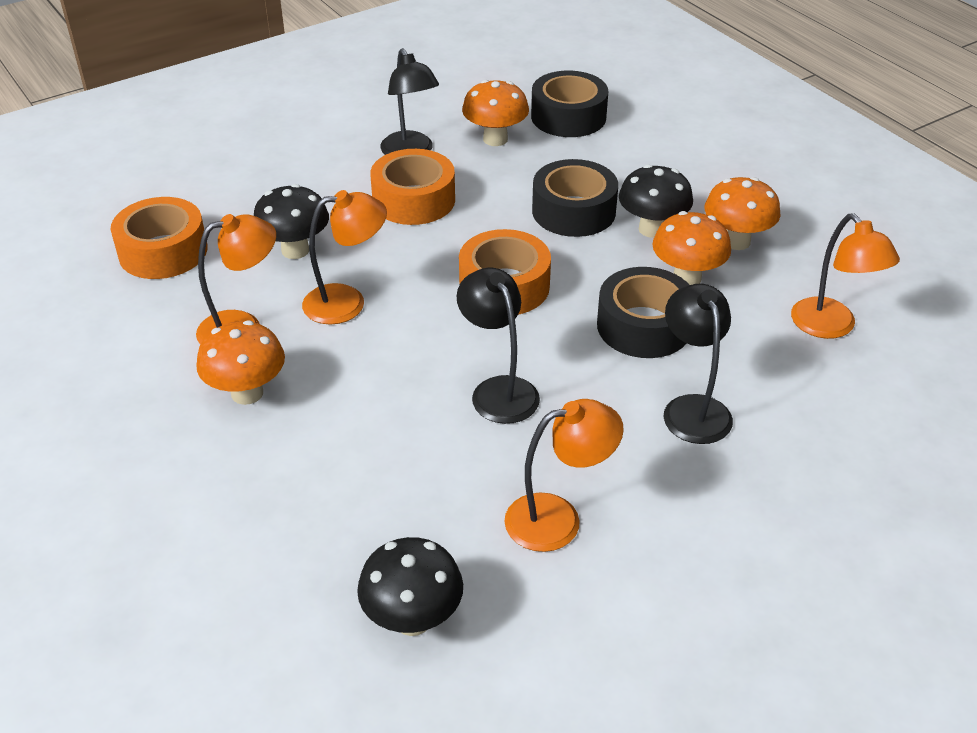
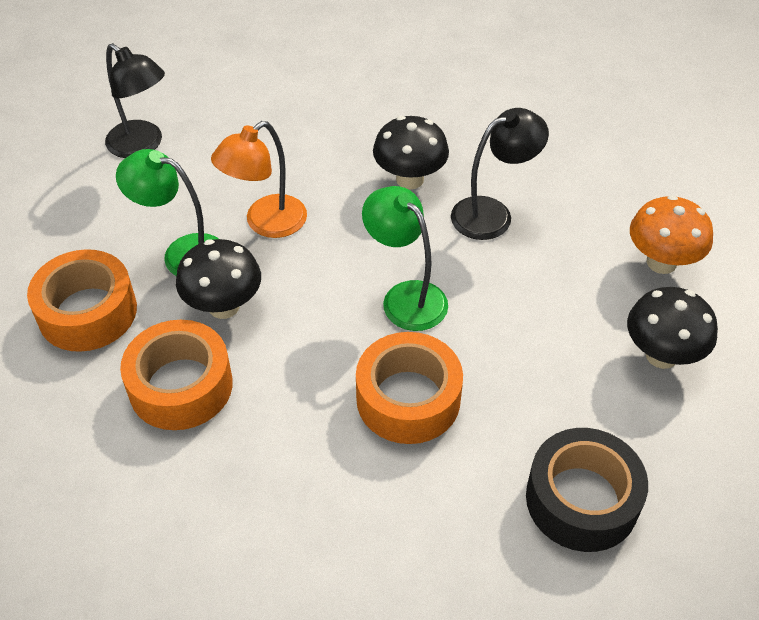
black lamp: 3 -> 2
black tape: 3 -> 1
green lamp: 0 -> 2
orange lamp: 4 -> 1
orange mushroom: 4 -> 1

